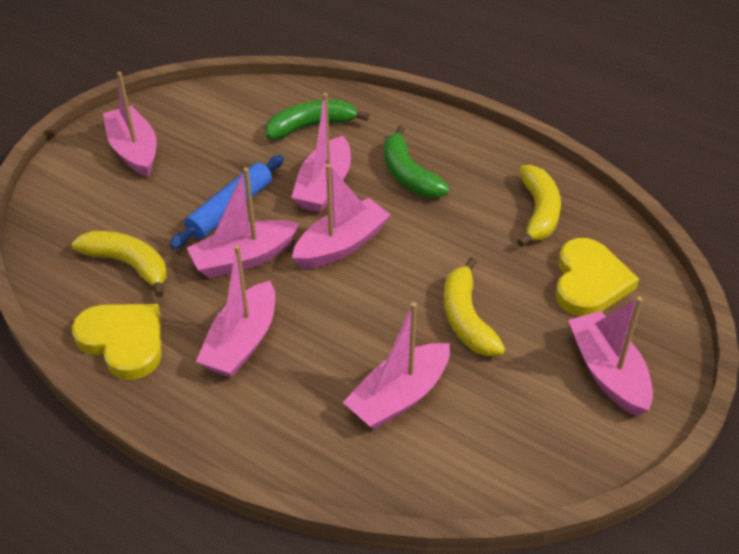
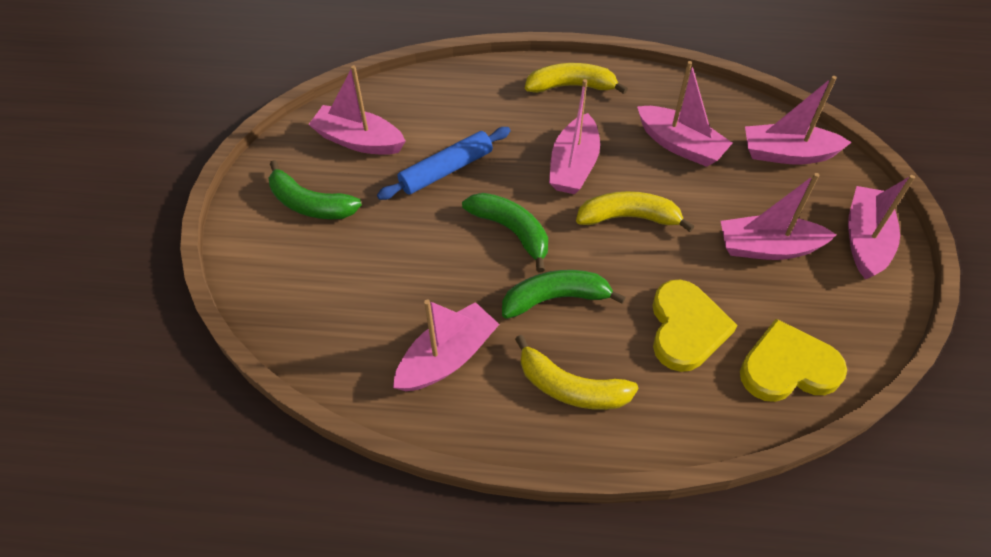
green banana: 2 -> 3

